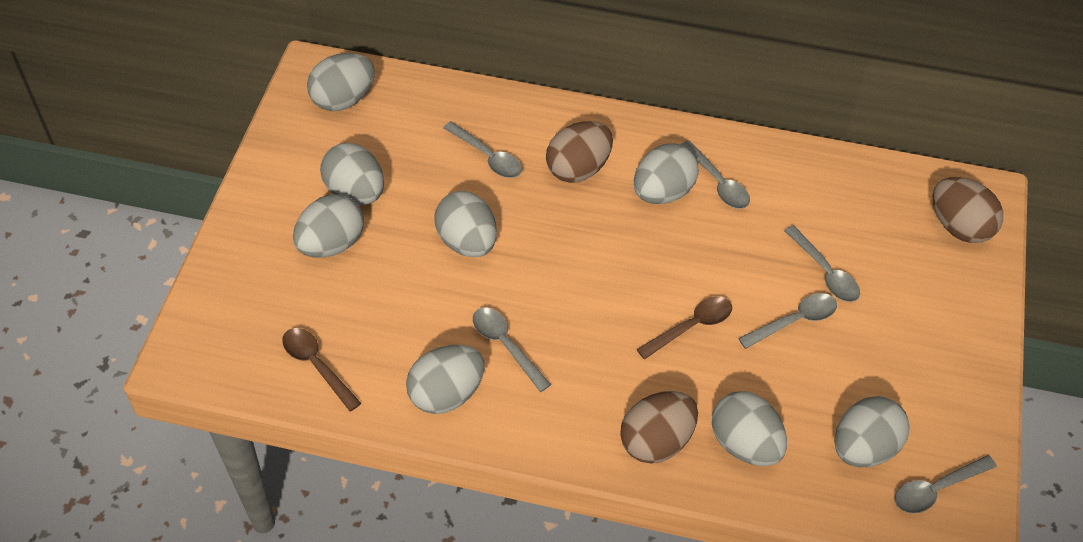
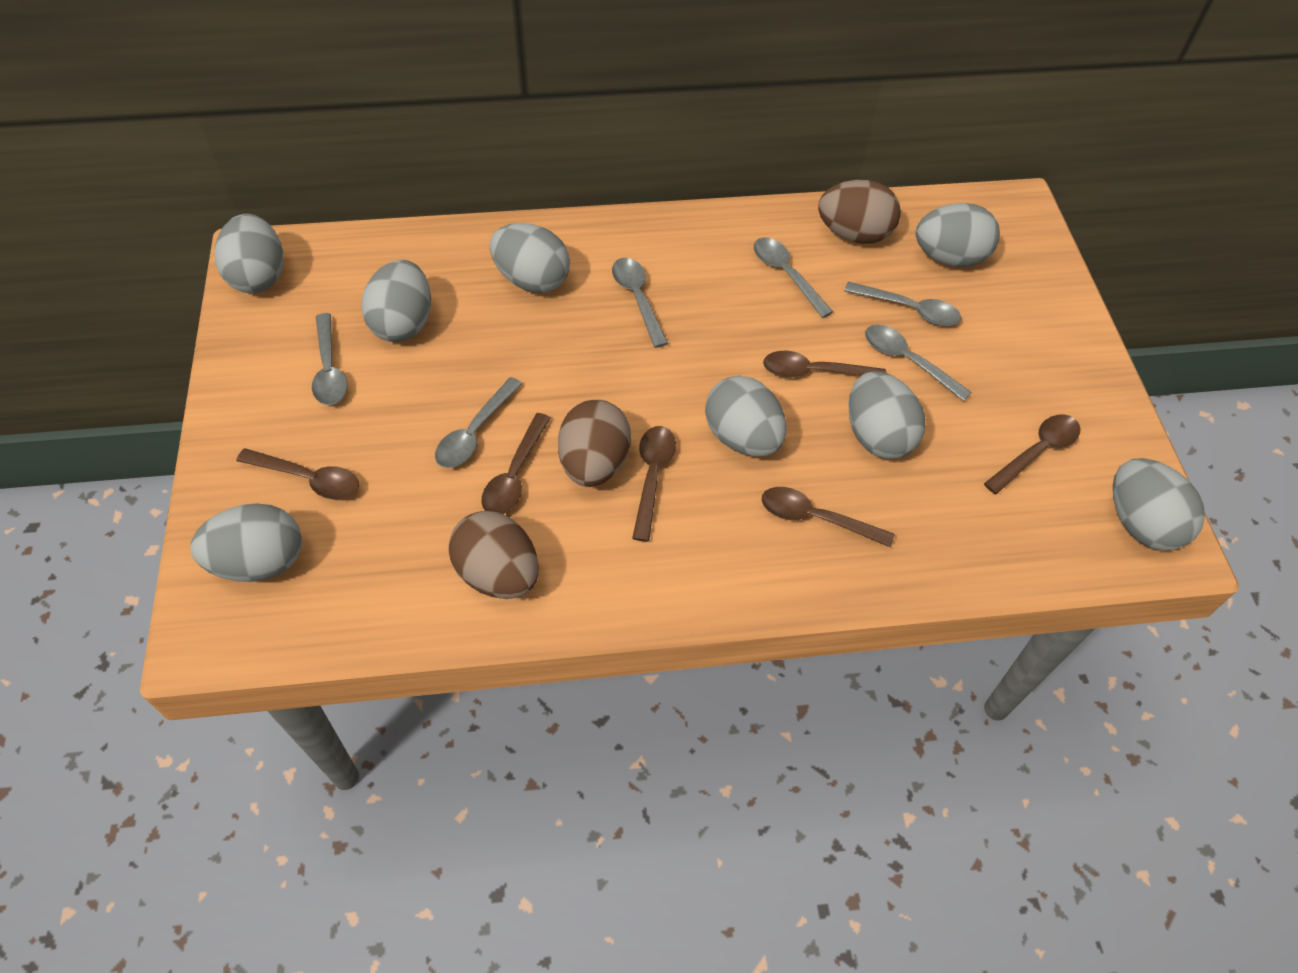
brown spoon: 2 -> 6

